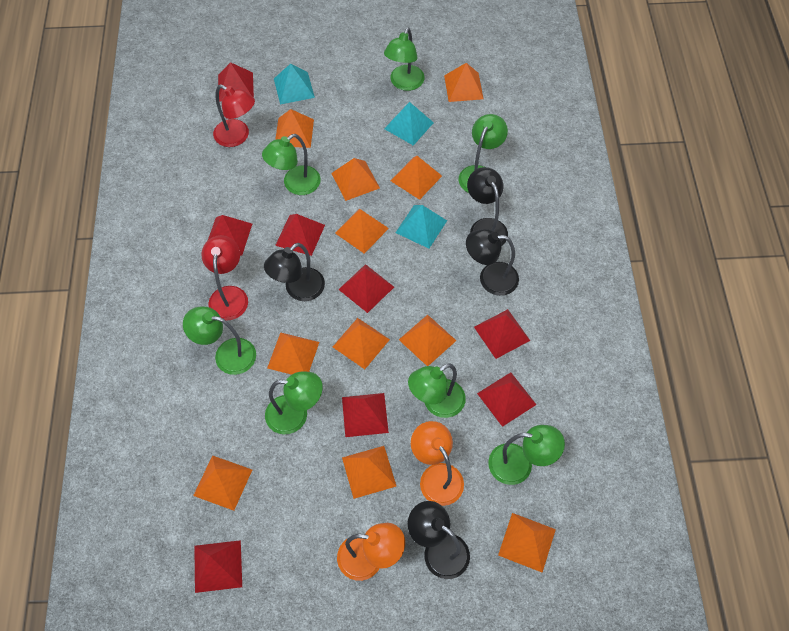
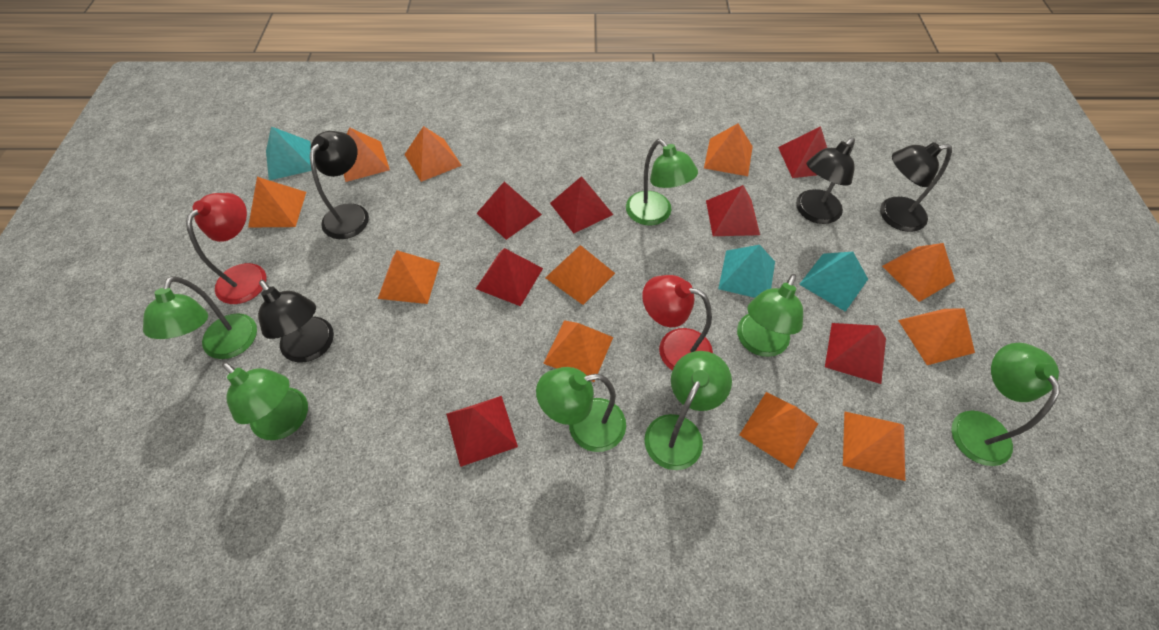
orange lamp: 2 -> 0
red pyramid: 8 -> 7

